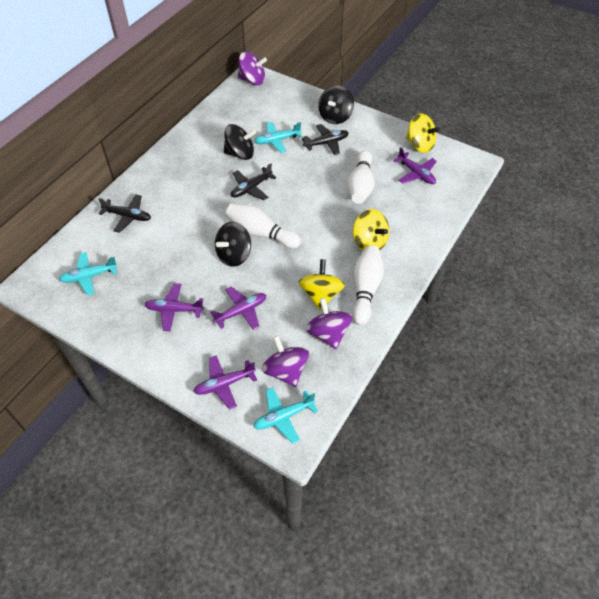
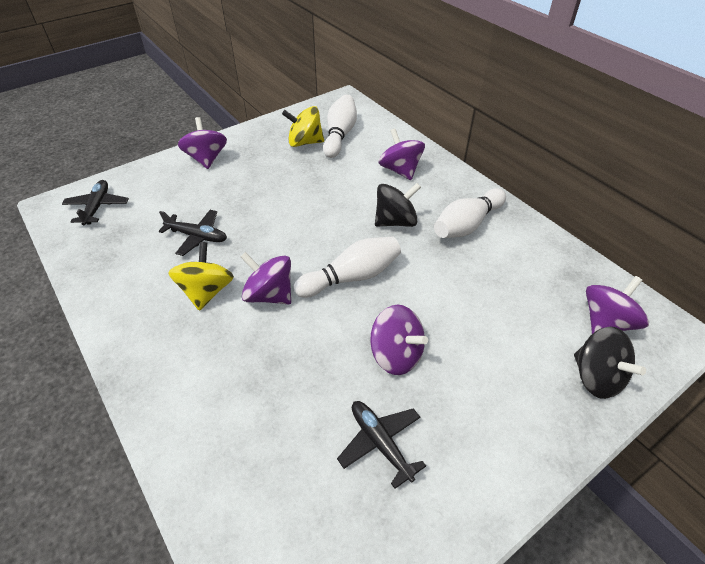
black spinning top: 3 -> 2
purple plane: 4 -> 0
purple spinning top: 3 -> 5
turquoise plane: 3 -> 0
yellow spinning top: 3 -> 2

